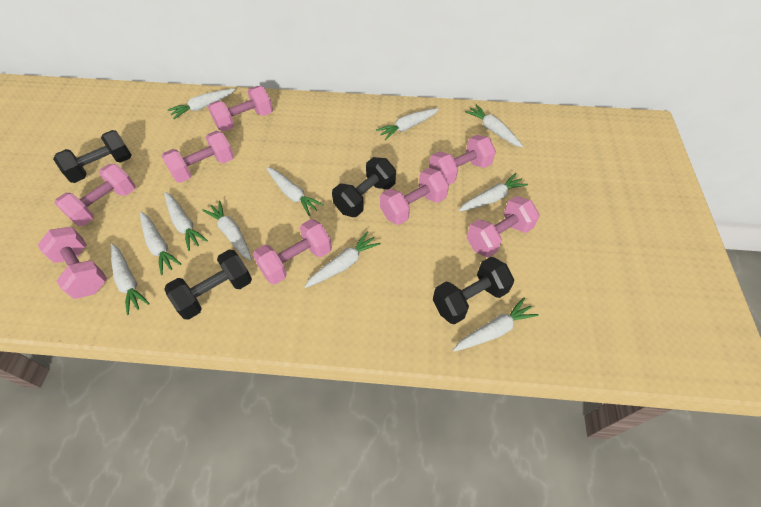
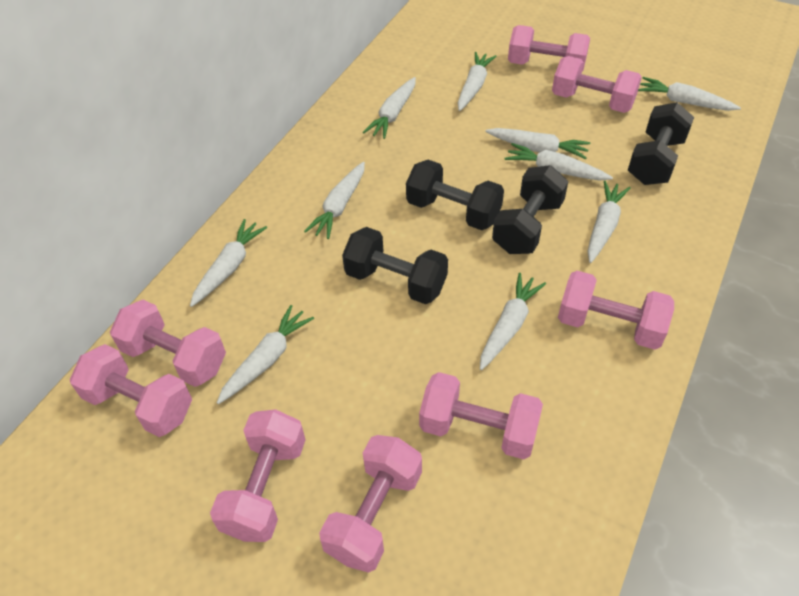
white carrot: 11 -> 10

